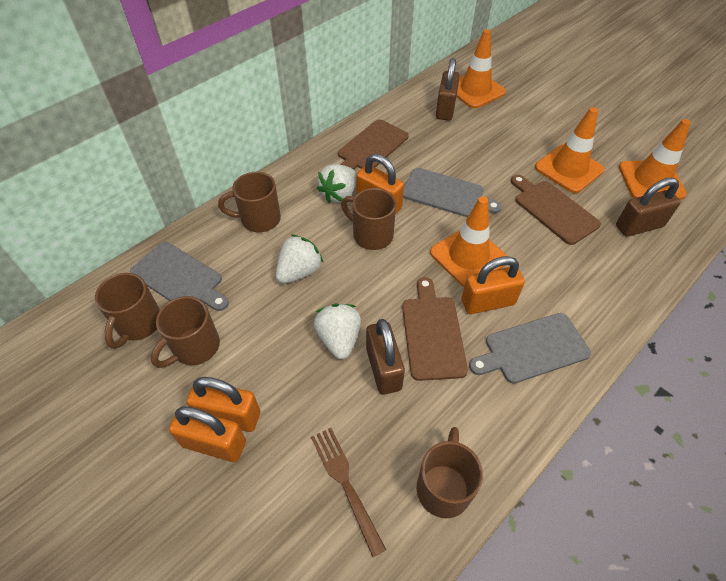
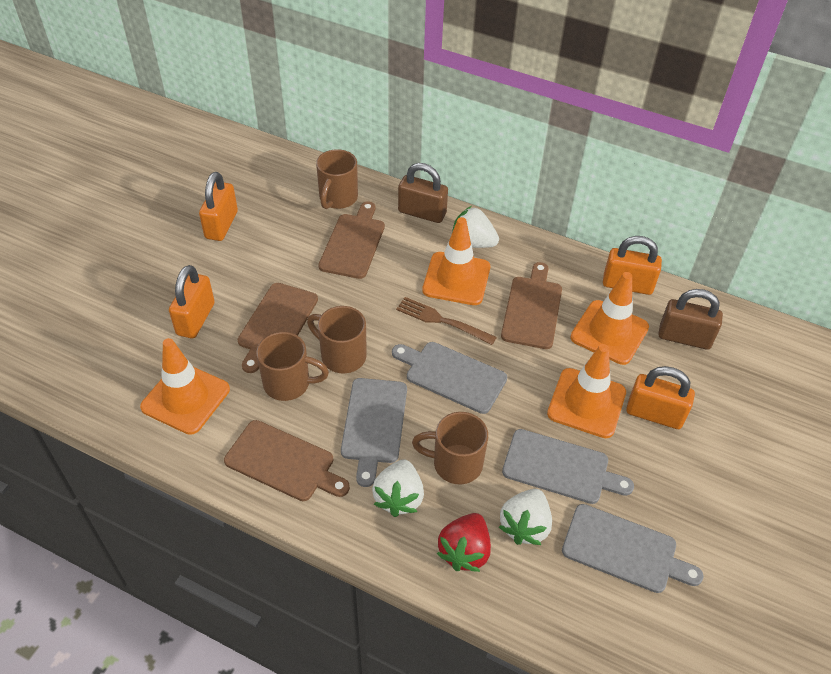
brown cutting board: 3 -> 4
brown mug: 5 -> 4
brown padlock: 3 -> 2
grey cutting board: 3 -> 4
red strawberry: 0 -> 1

